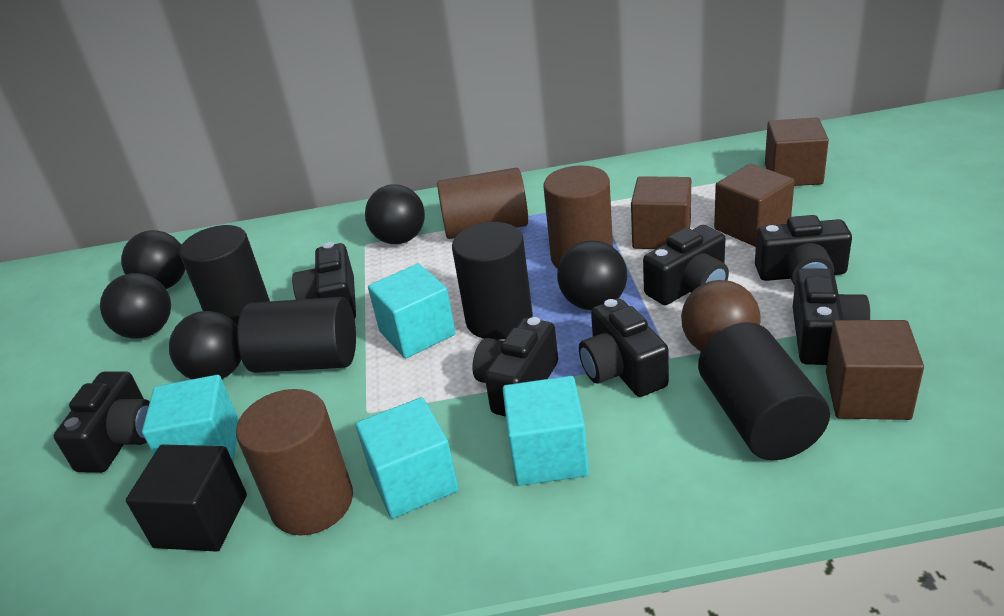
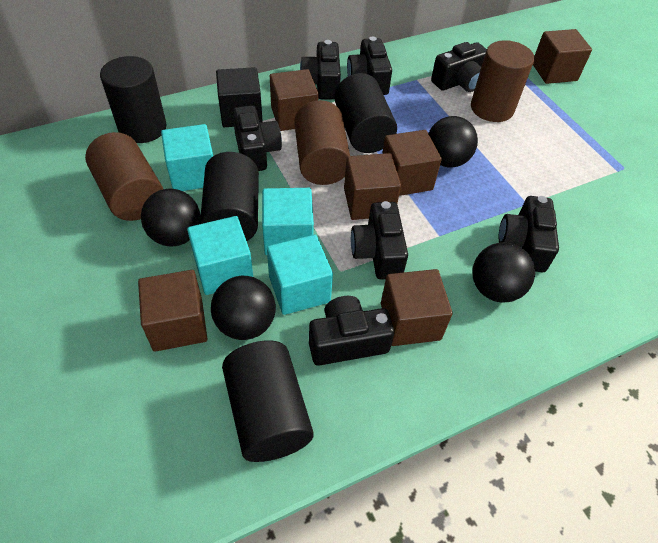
black ball: 5 -> 4
brown ball: 1 -> 0
brown cube: 4 -> 6

